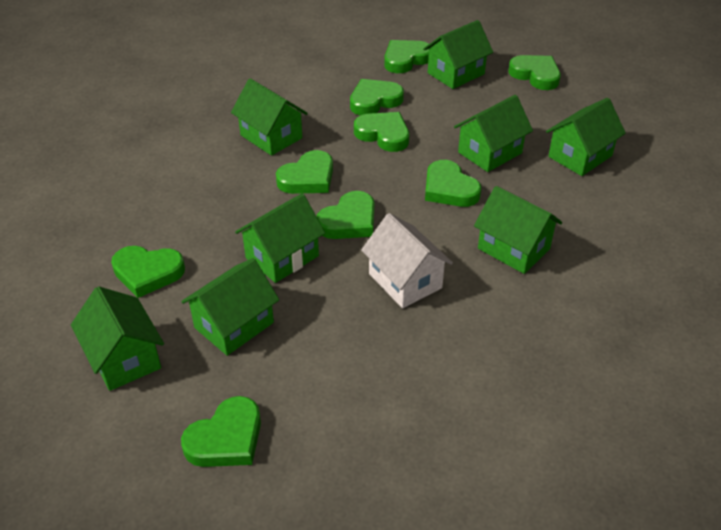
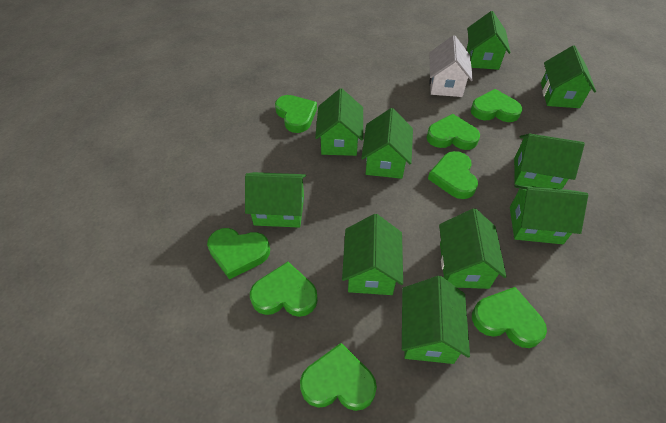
green heart: 9 -> 8
green house: 8 -> 10

